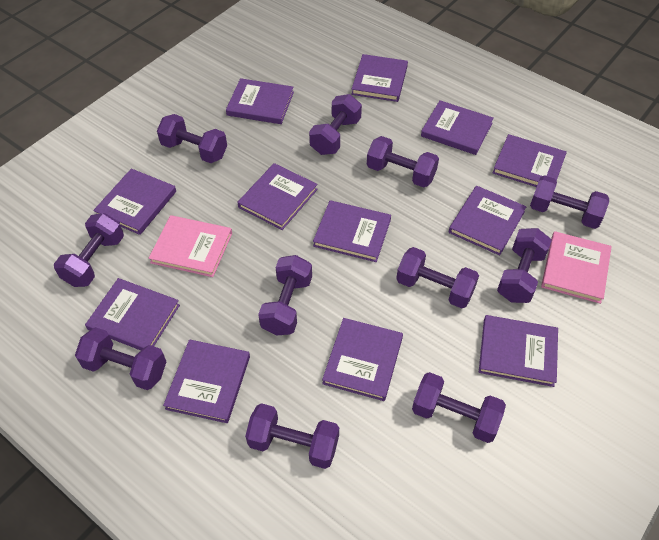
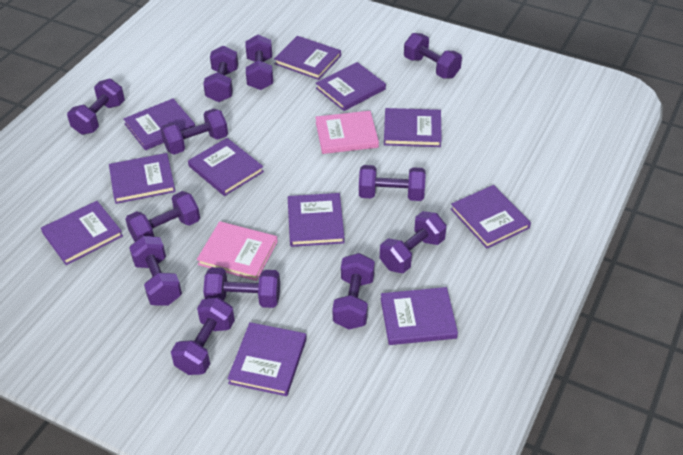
purple book: 12 -> 11
purple dumbbell: 11 -> 12

